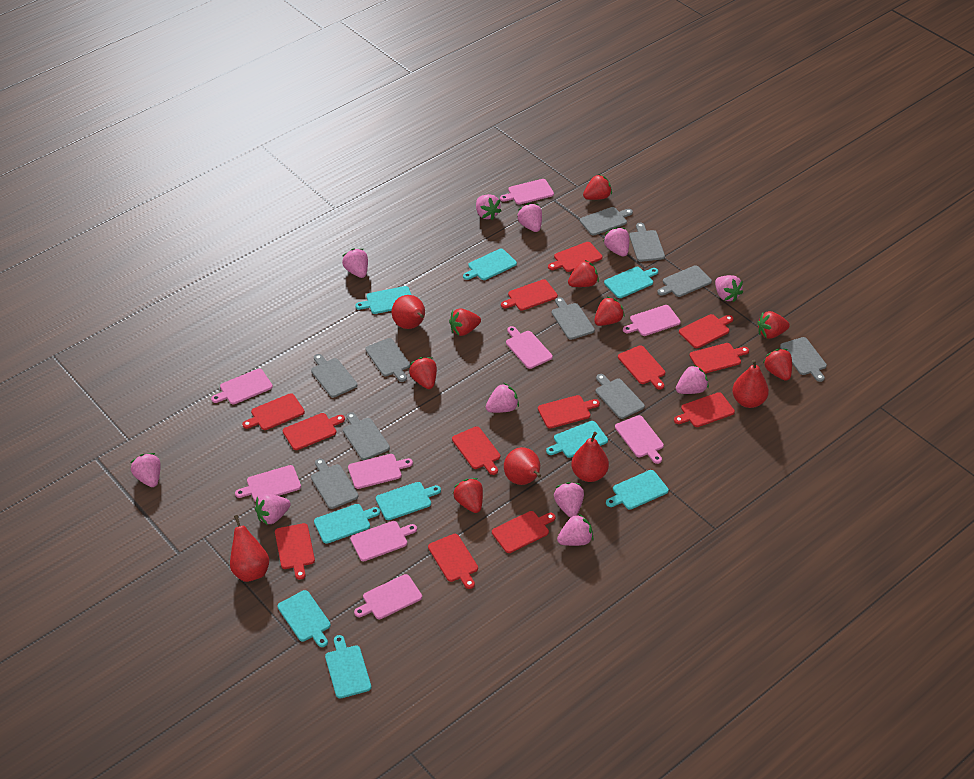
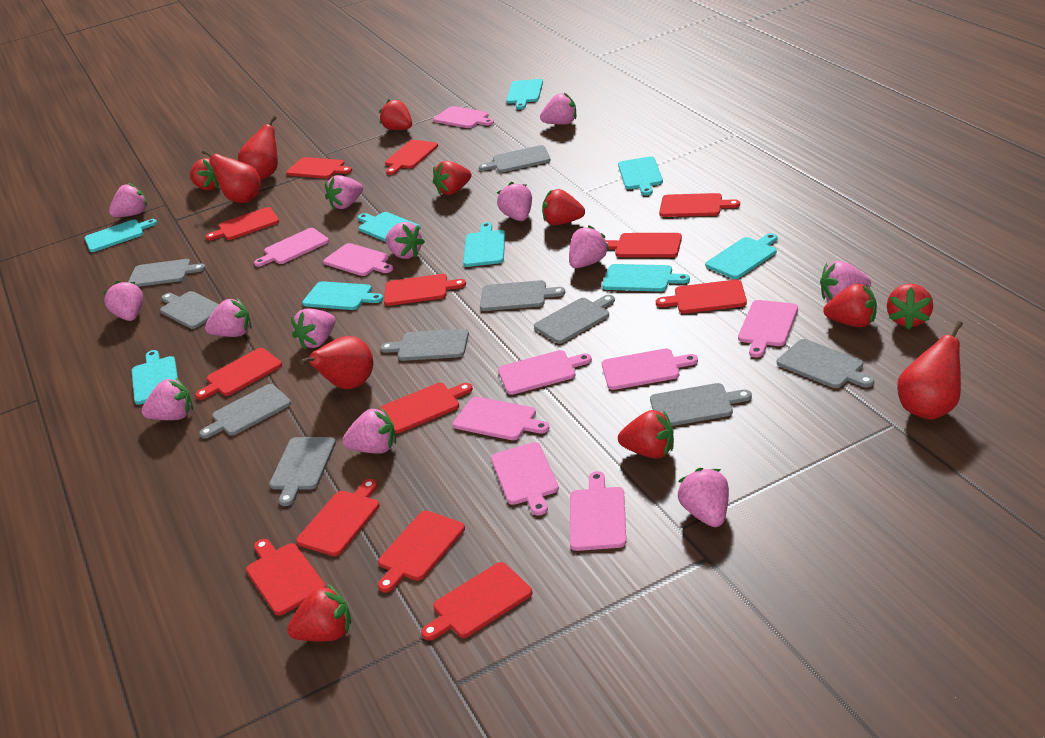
pink strawberry: 11 -> 13
red pear: 5 -> 4

